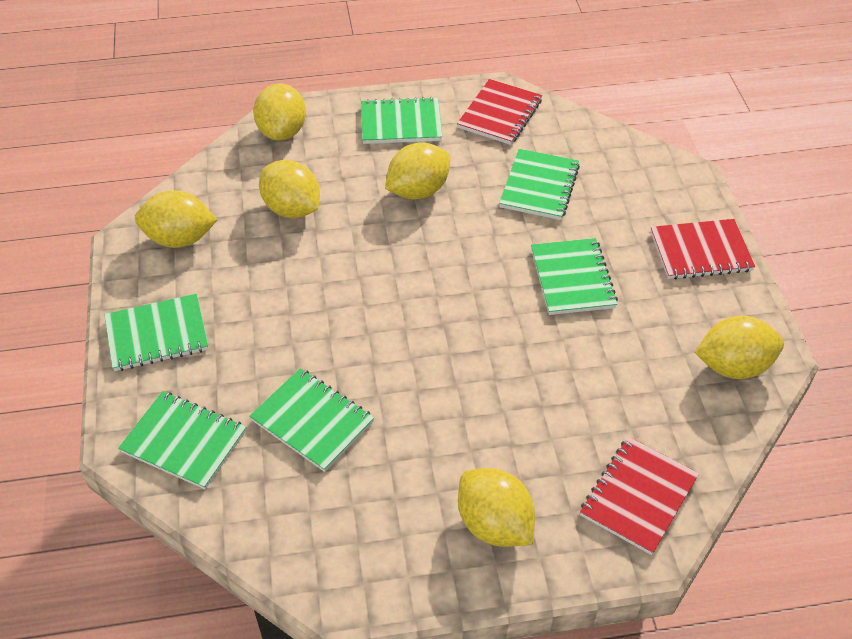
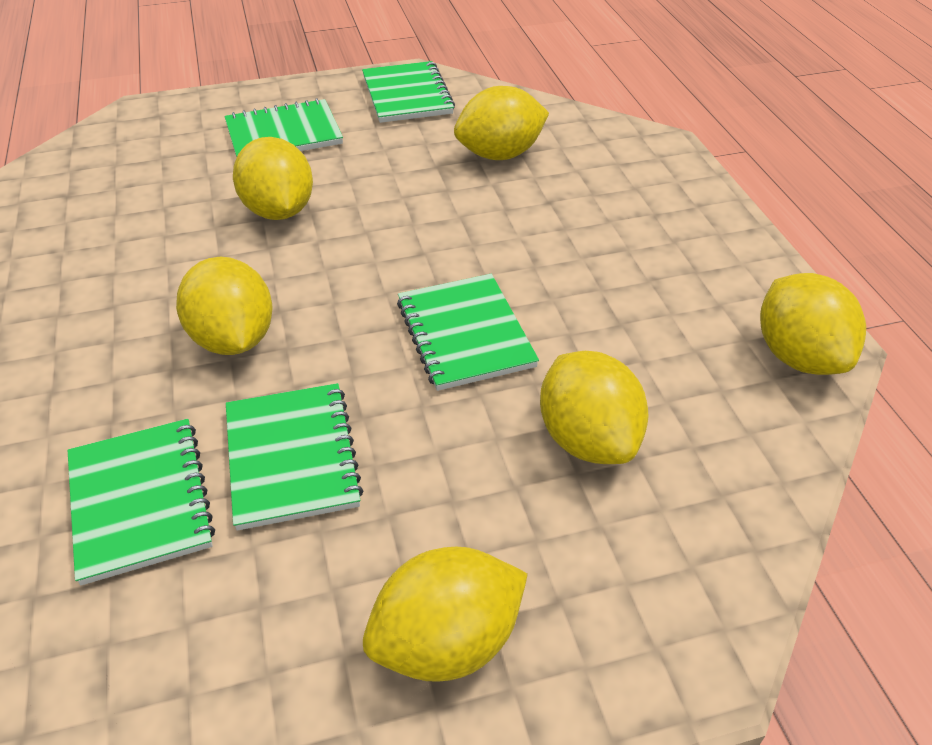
green notebook: 6 -> 5
red notebook: 3 -> 0

